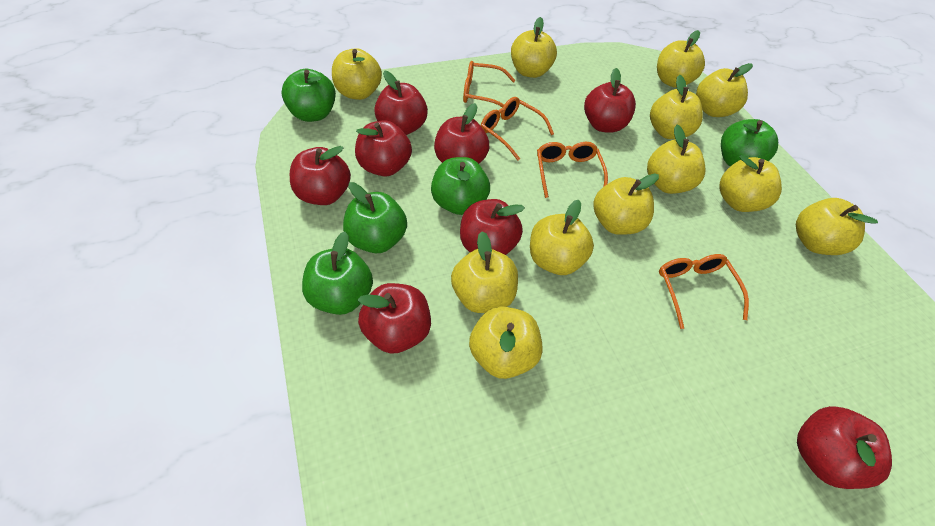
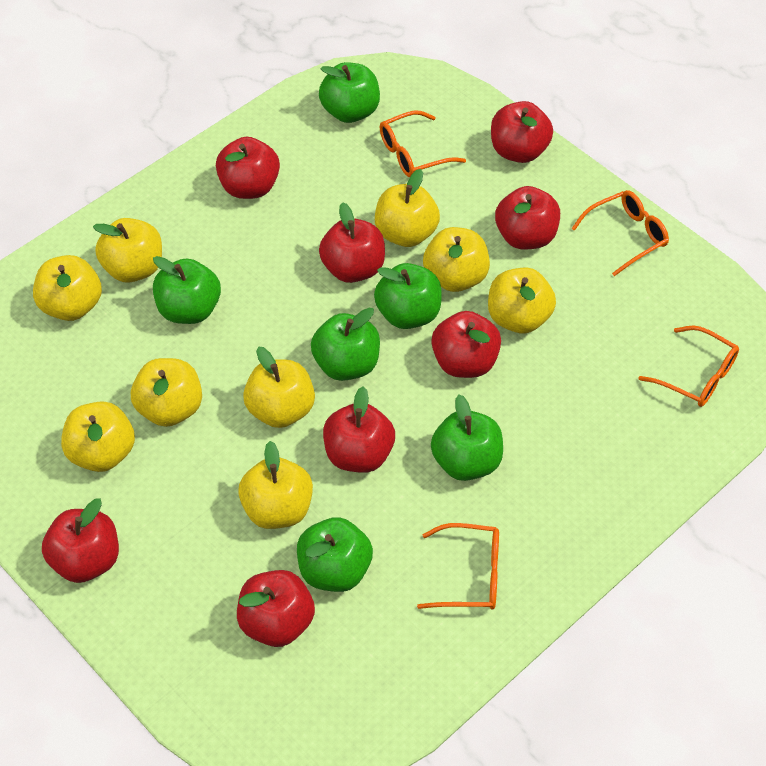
green apple: 5 -> 6
yellow apple: 12 -> 9

